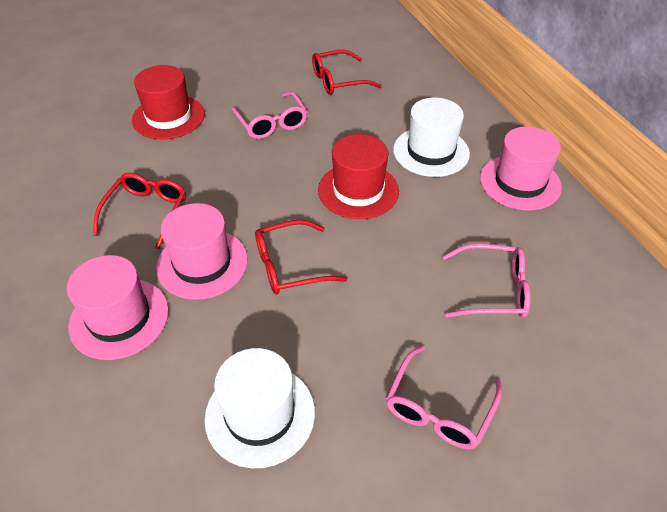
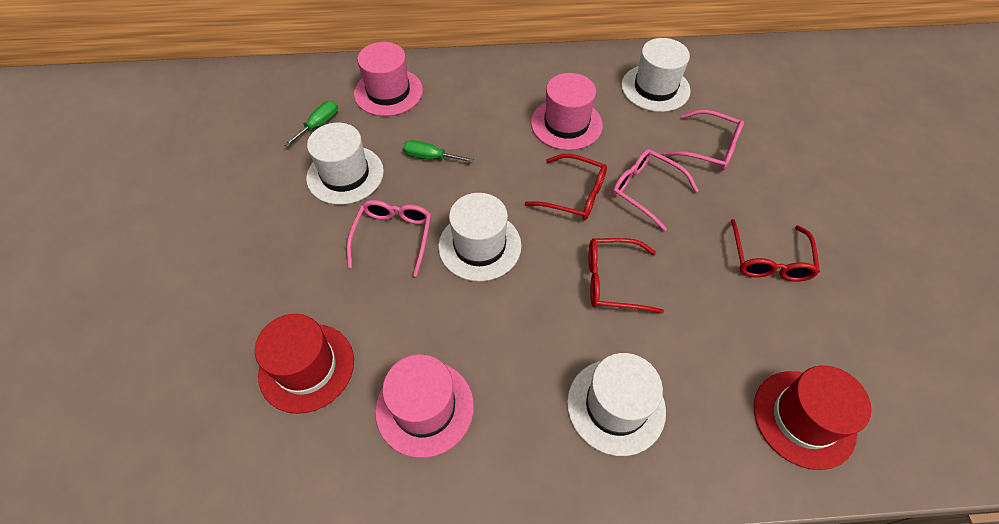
green screwdriver: 0 -> 2
white hat: 2 -> 4

